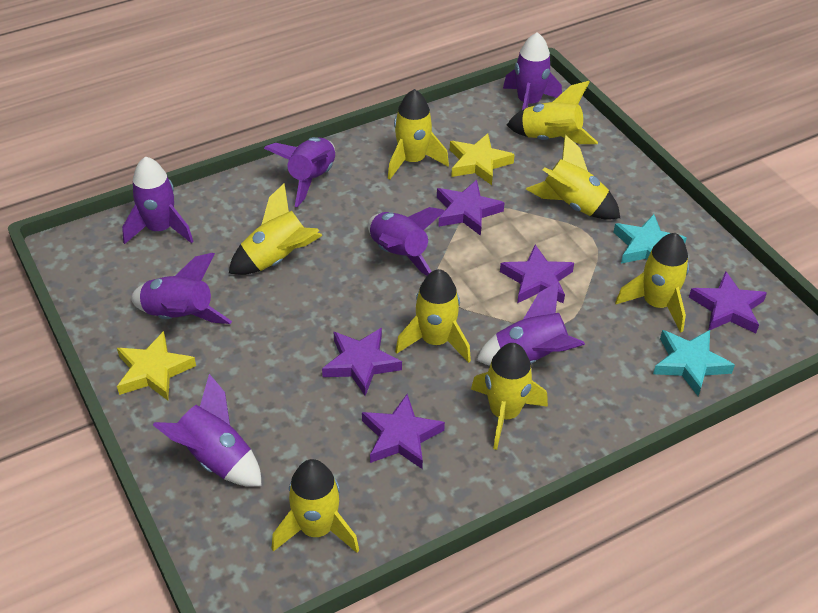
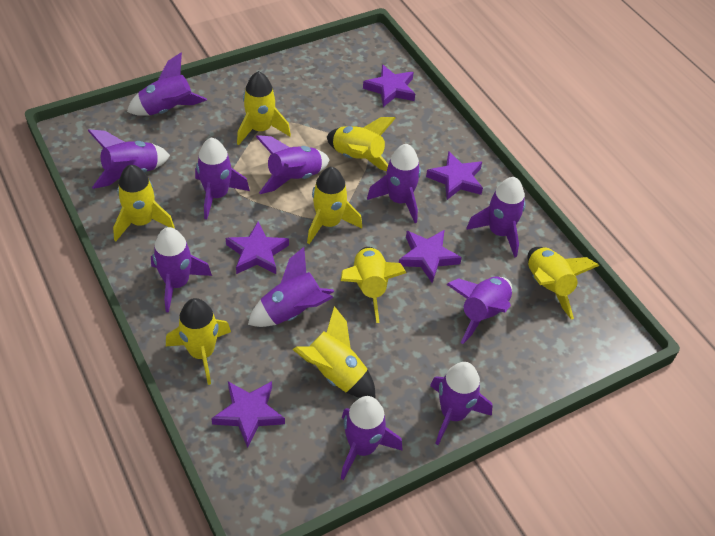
purple rocket: 7 -> 11
turquoise star: 2 -> 0
yellow star: 2 -> 0

